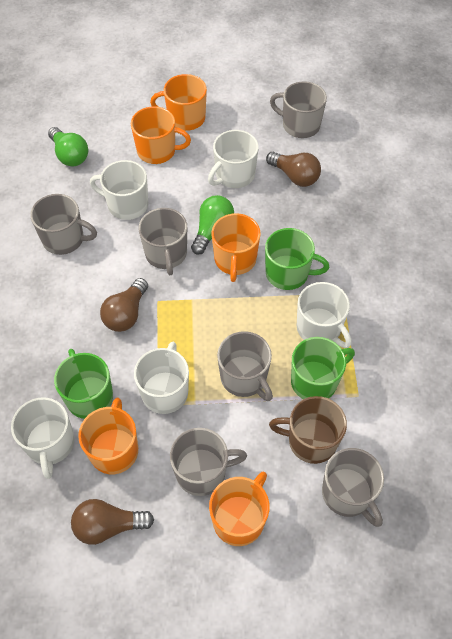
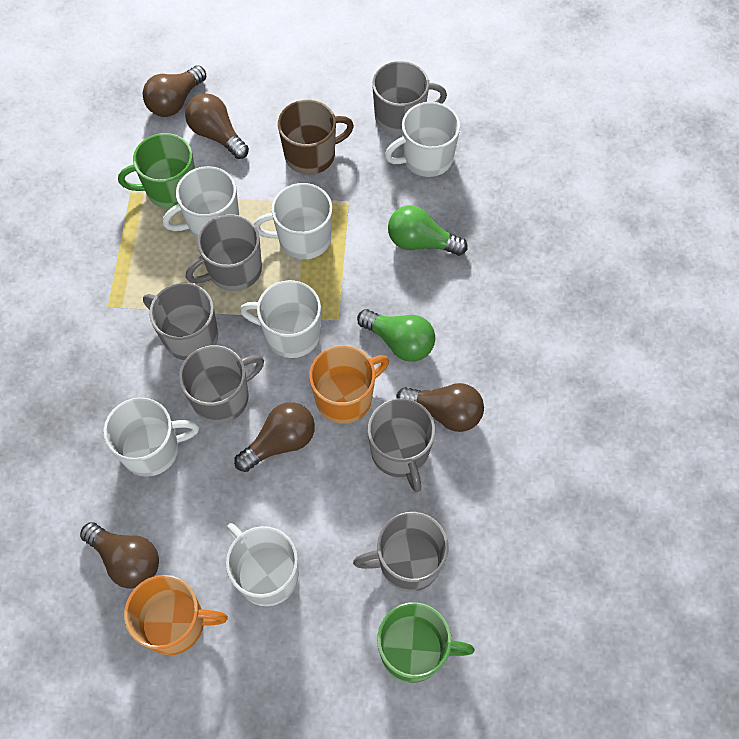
brown light bulb: 3 -> 5
green mug: 3 -> 2
orange mug: 5 -> 2
white mug: 5 -> 6

